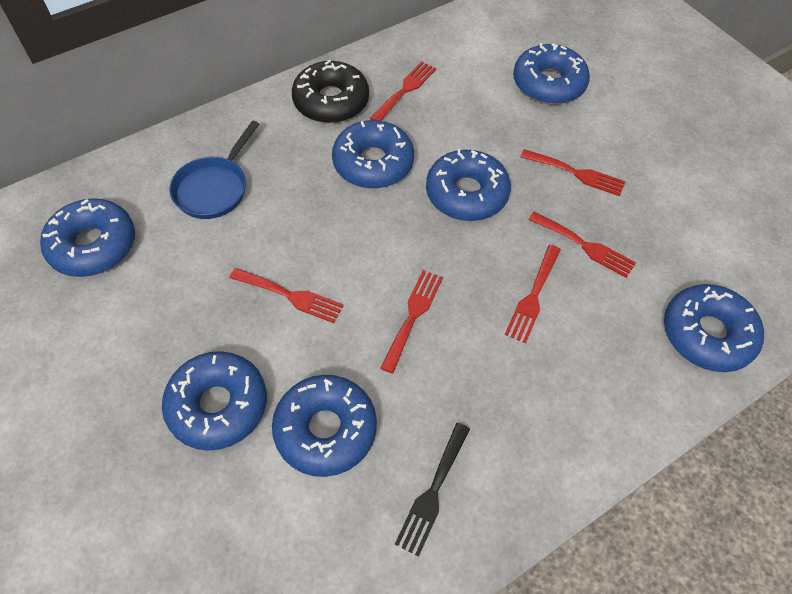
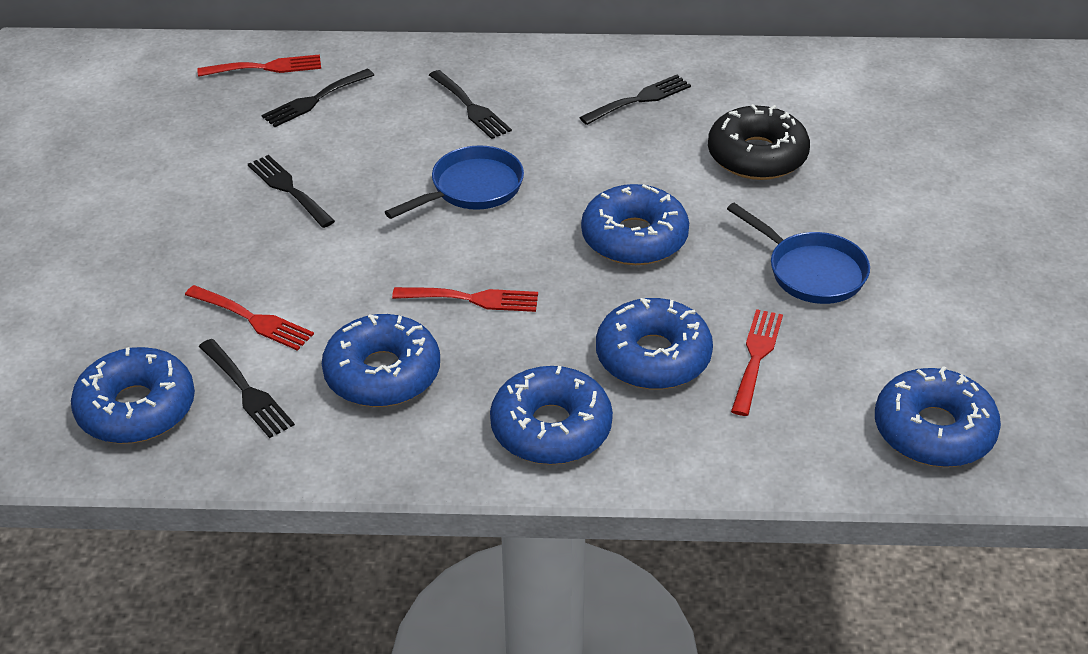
black fork: 1 -> 5
blue donut: 7 -> 6
blue pan: 1 -> 2
red fork: 6 -> 4

